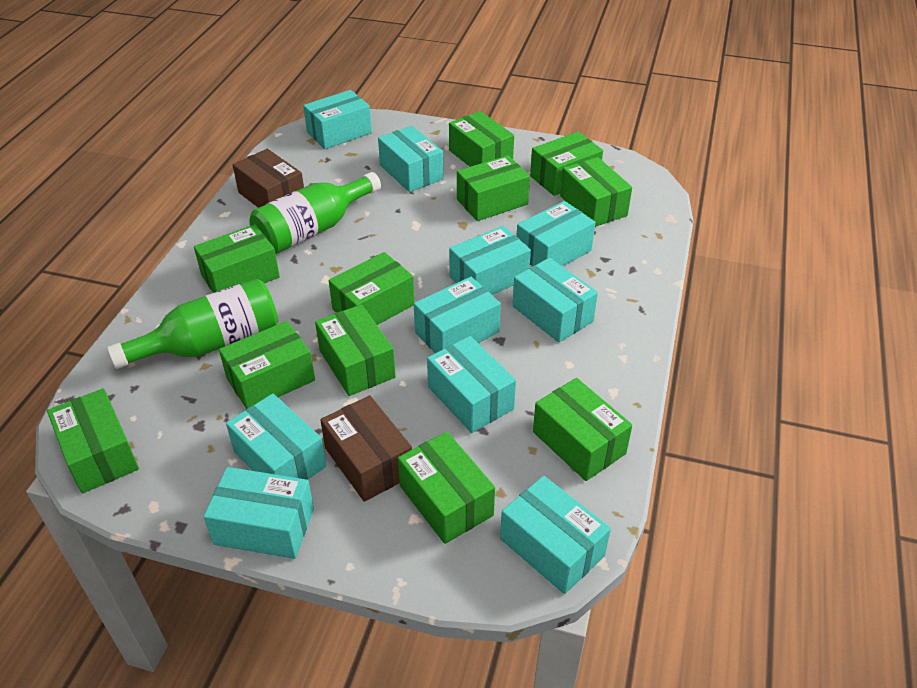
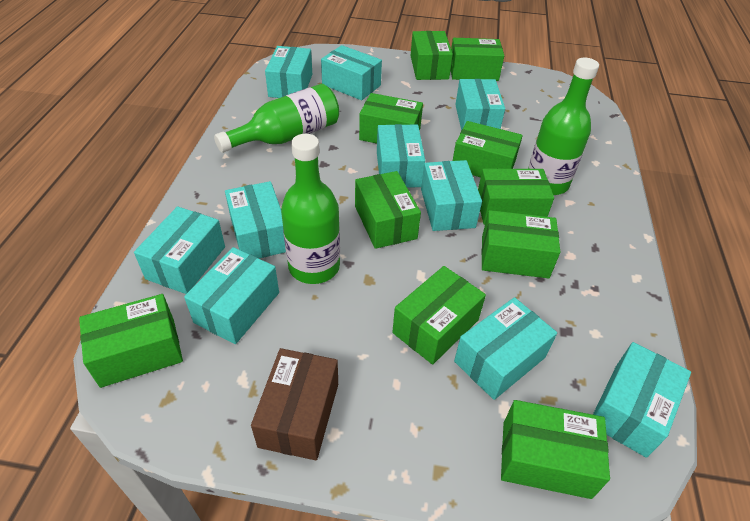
brown box: 2 -> 1
green bottle: 2 -> 3
green box: 11 -> 10

